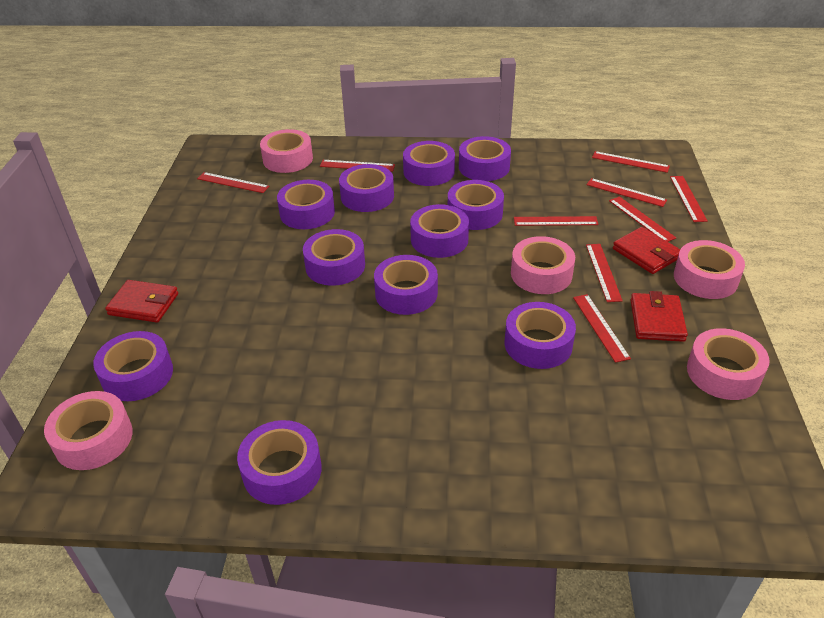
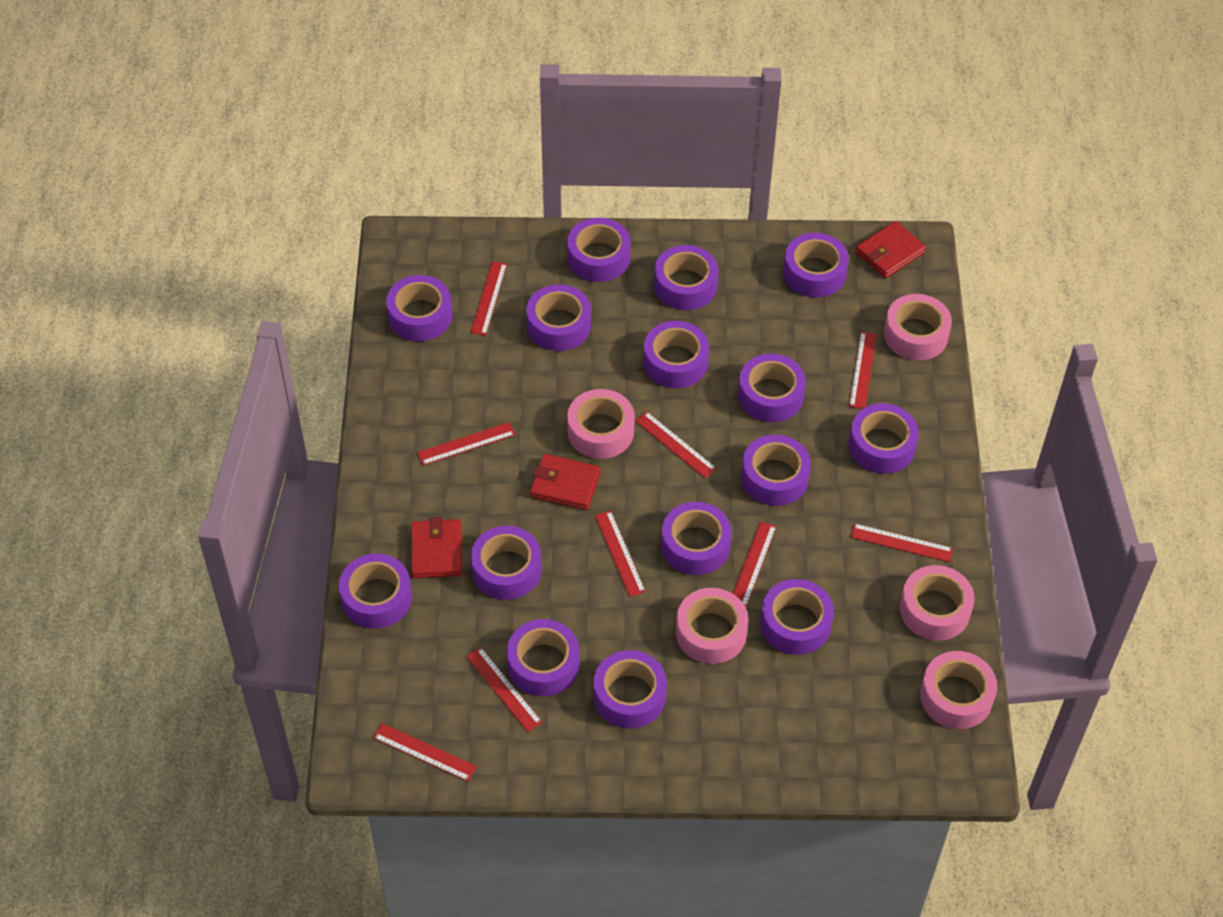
purple tape: 11 -> 15

